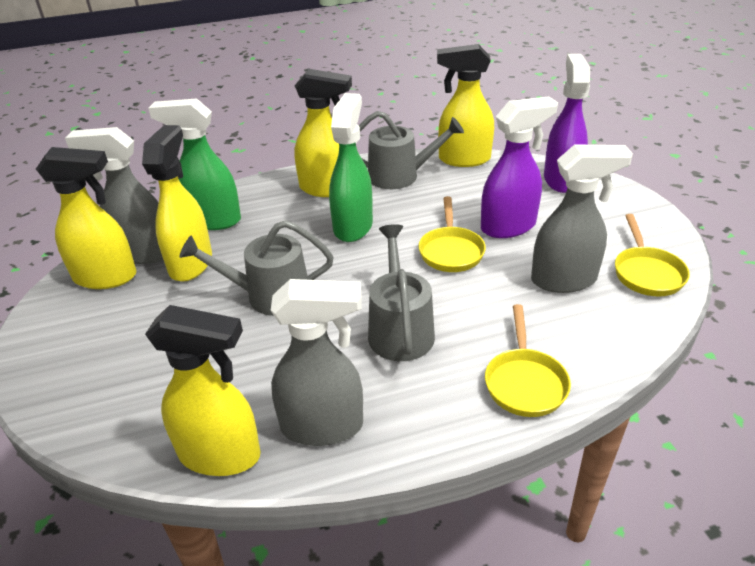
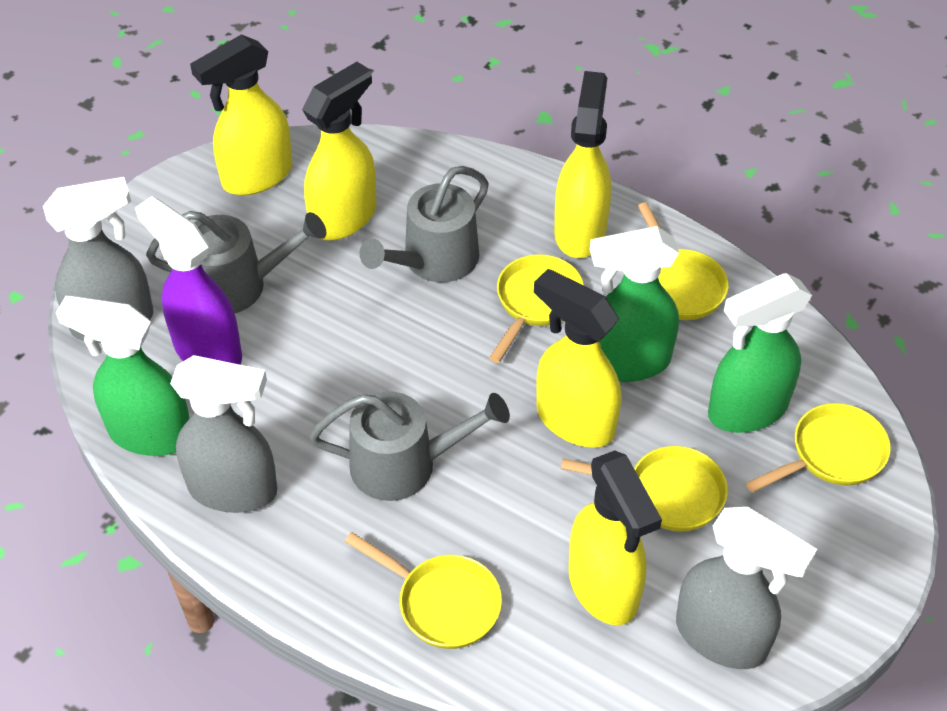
green spray bottle: 2 -> 3
purple spray bottle: 2 -> 1
yellow pan: 3 -> 5

